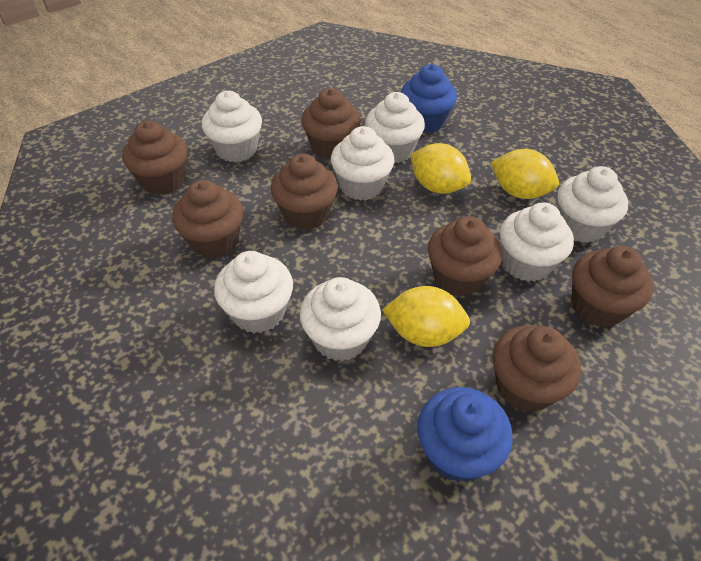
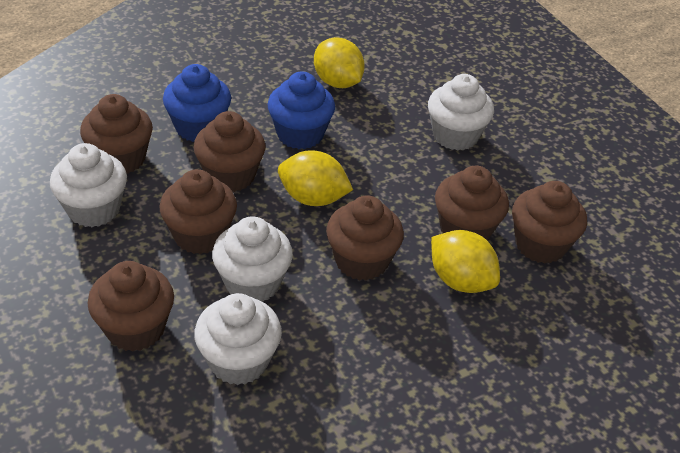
white cupcake: 7 -> 4

